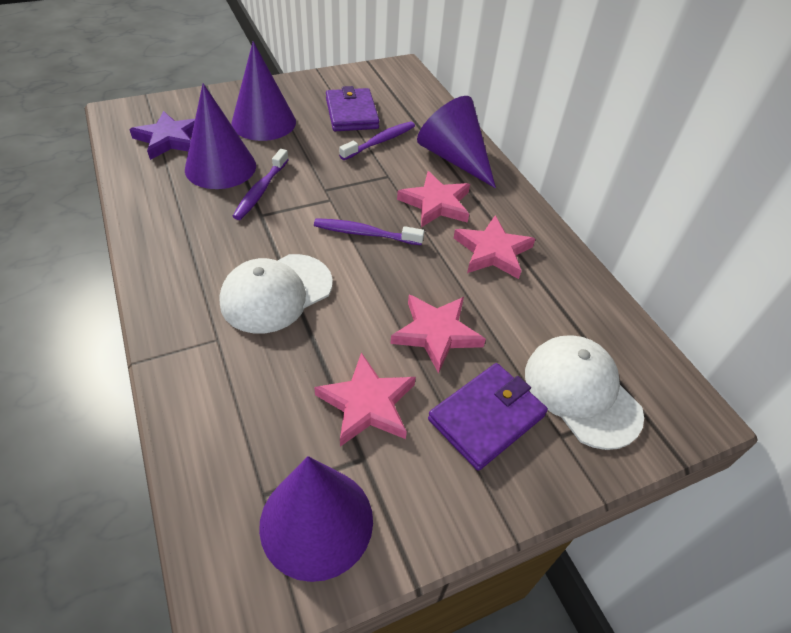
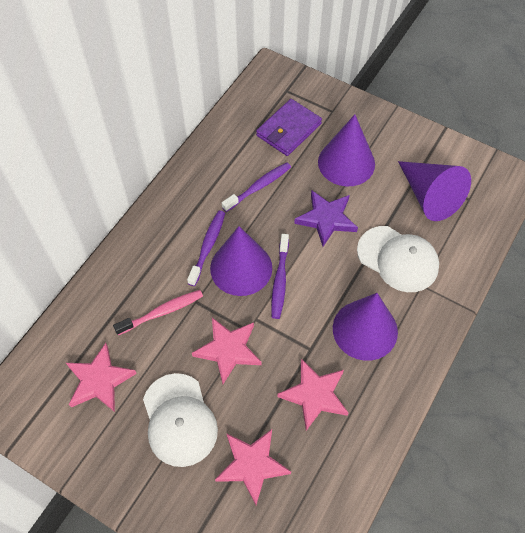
pink toothbrush: 0 -> 1
purple wallet: 2 -> 1

